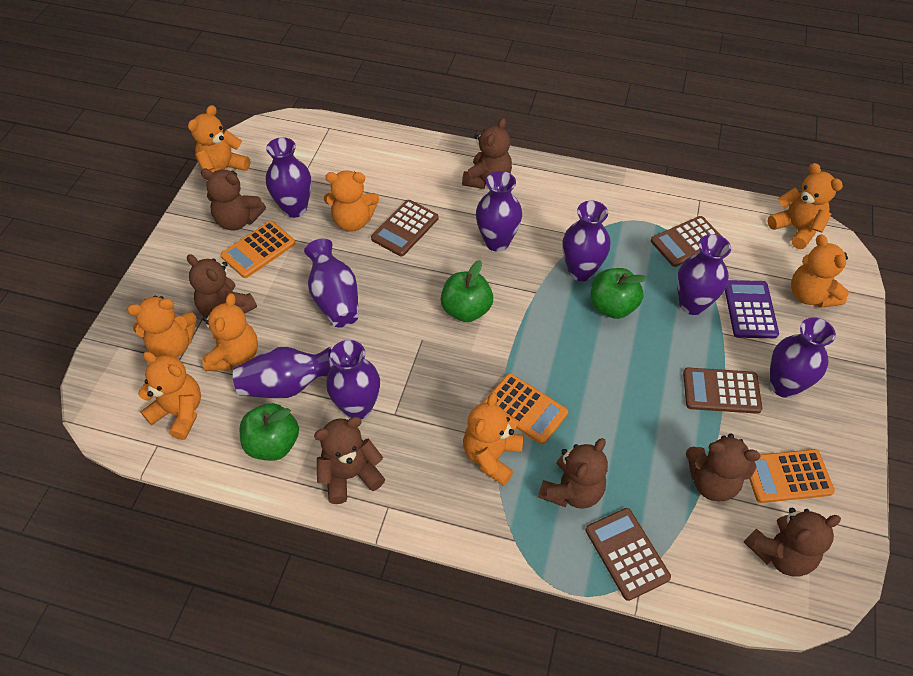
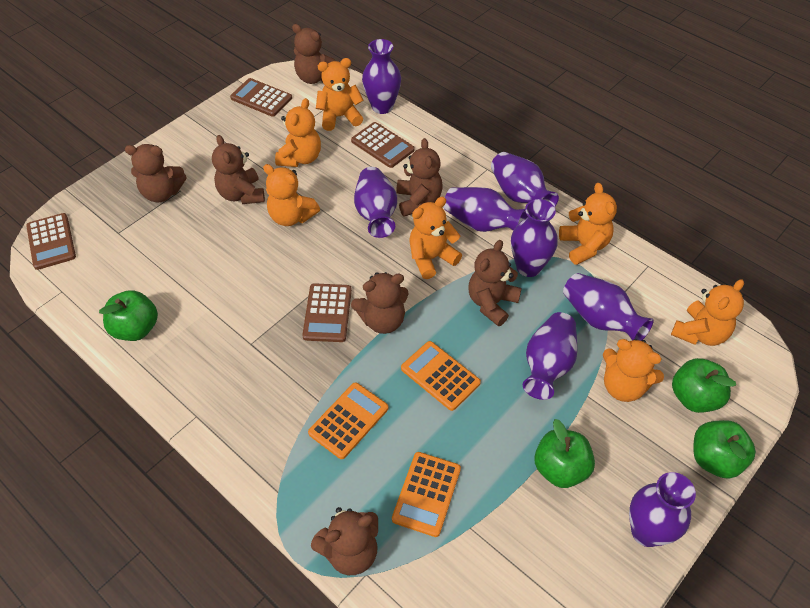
green apple: 3 -> 4
orange teddy bear: 8 -> 7
purple calculator: 1 -> 0

